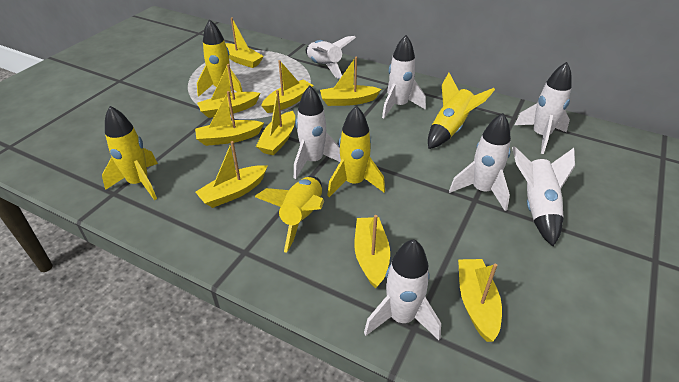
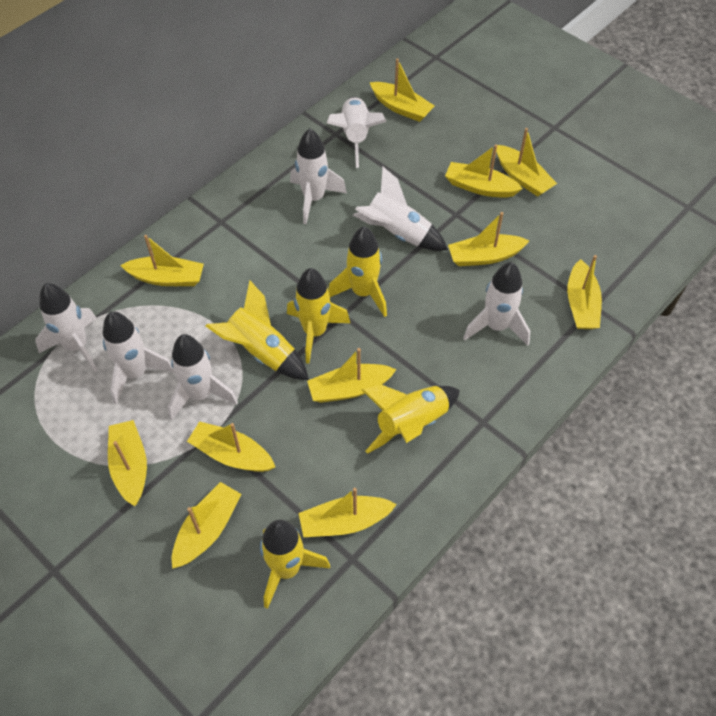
yellow boat: 9 -> 11

